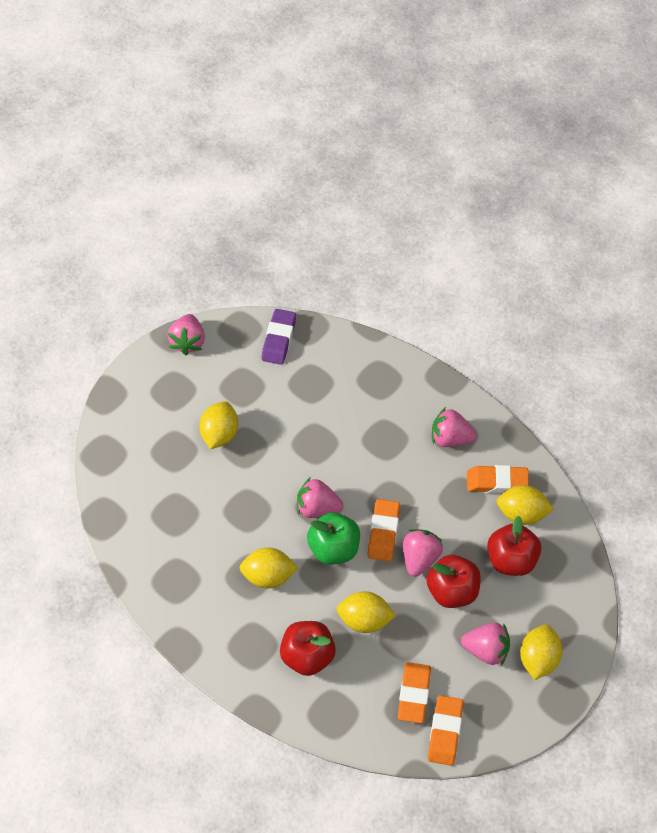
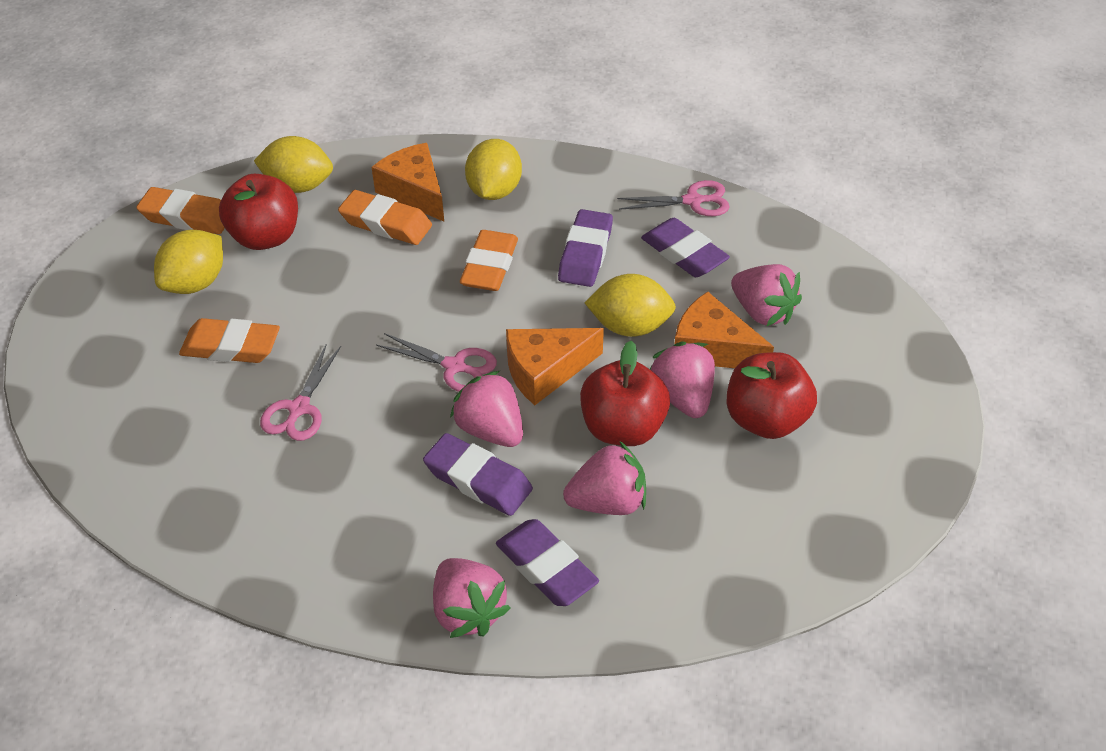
green apple: 1 -> 0
orange cheese: 0 -> 3
pink scissors: 0 -> 3
purple eraser: 1 -> 4
yellow lemon: 5 -> 4

